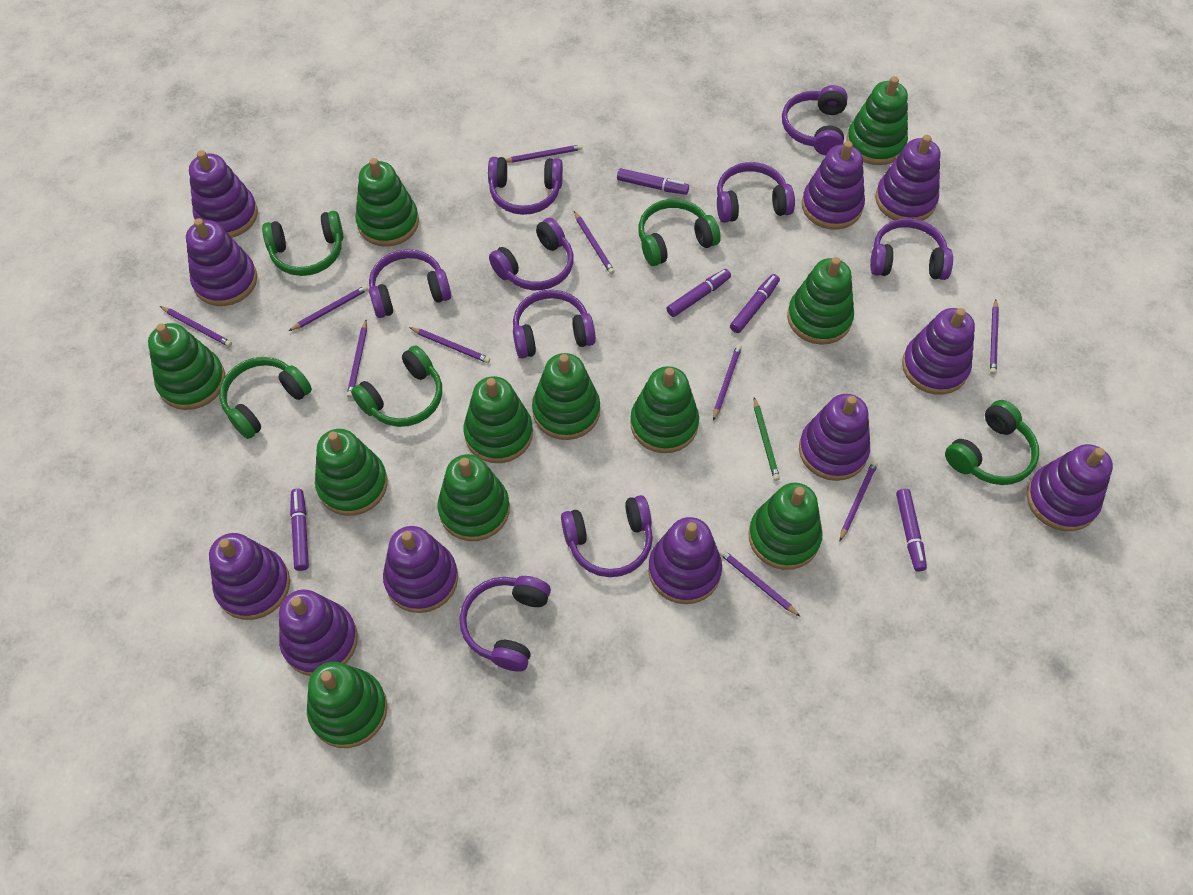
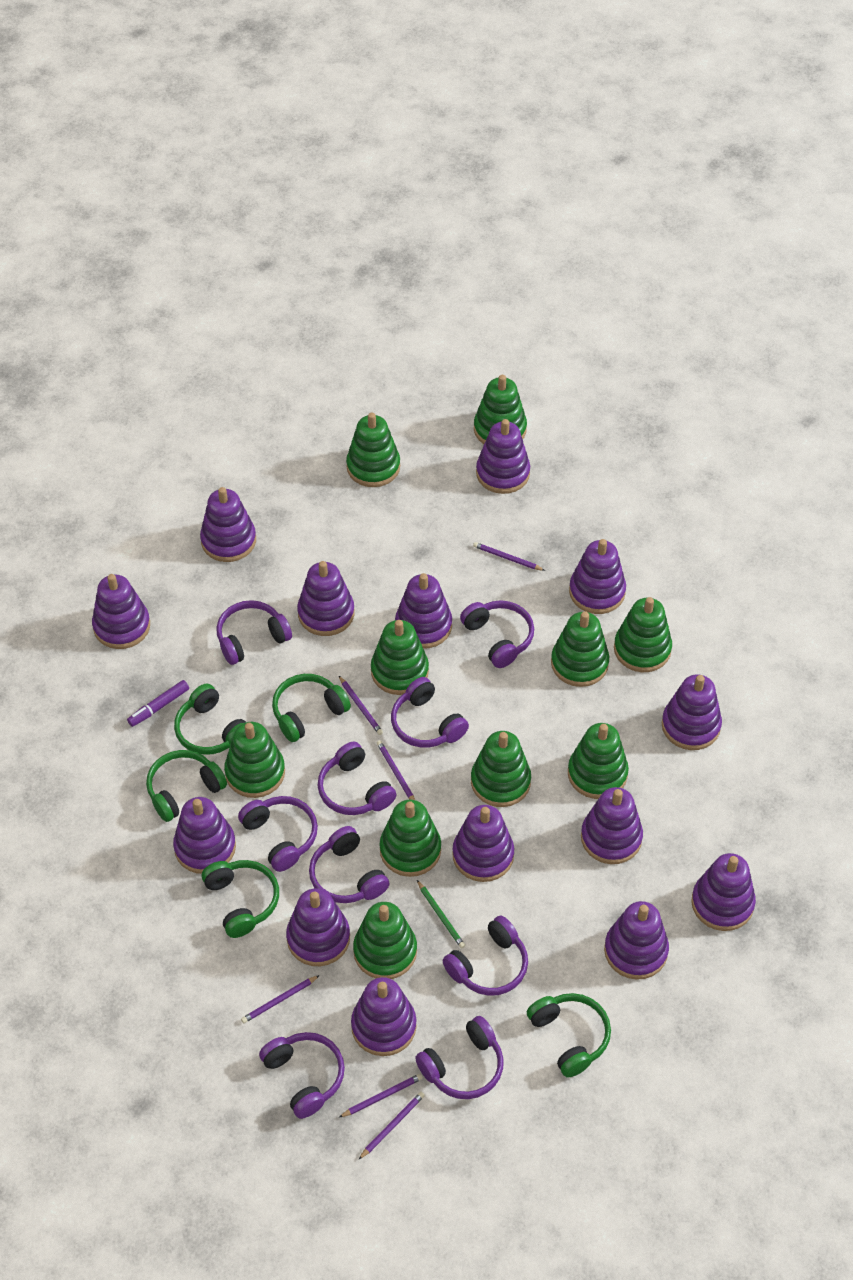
green stacking toy: 11 -> 10
purple marker: 5 -> 1
purple pencil: 10 -> 6
purple stacking toy: 11 -> 14

